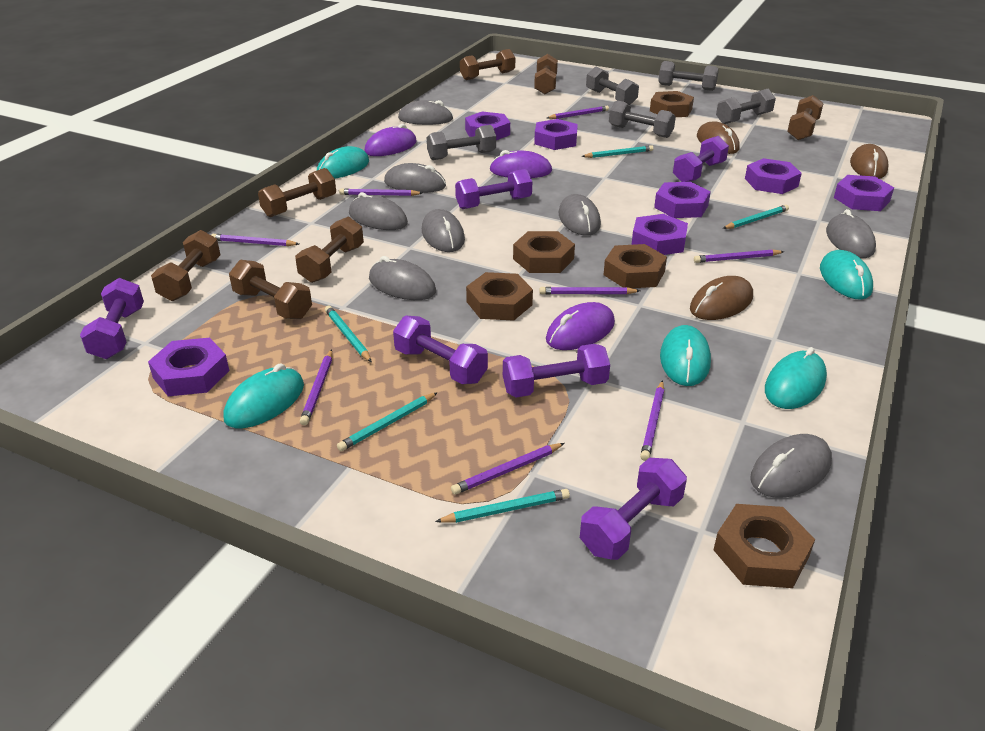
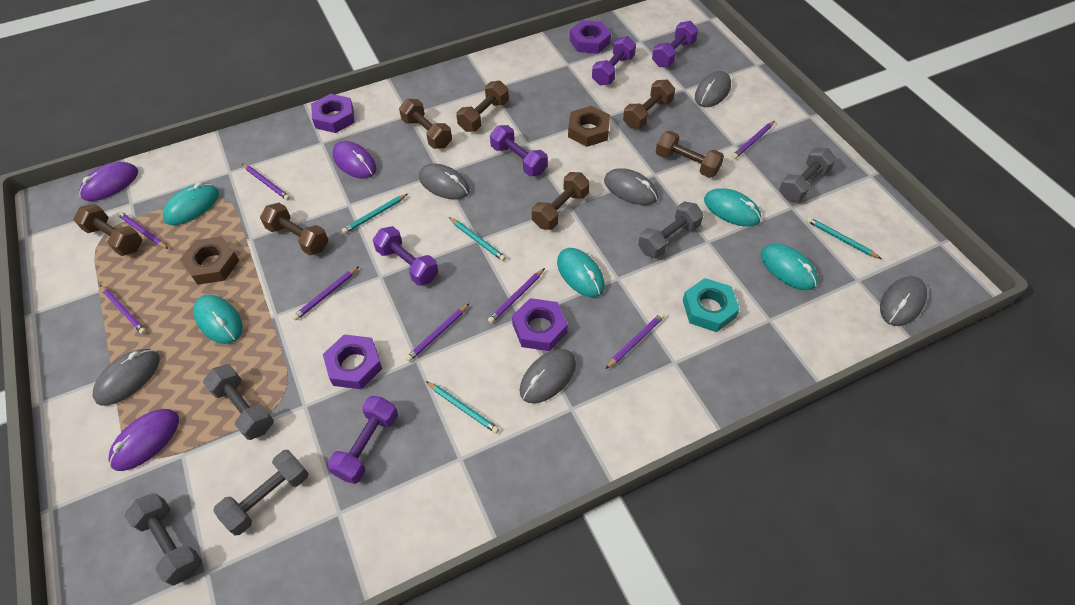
brown mouse: 3 -> 0
brown nut: 5 -> 2
grey mouse: 8 -> 6
purple dumbbell: 6 -> 5
purple nut: 7 -> 4
turquoise nut: 0 -> 1
turquoise pencil: 5 -> 4

